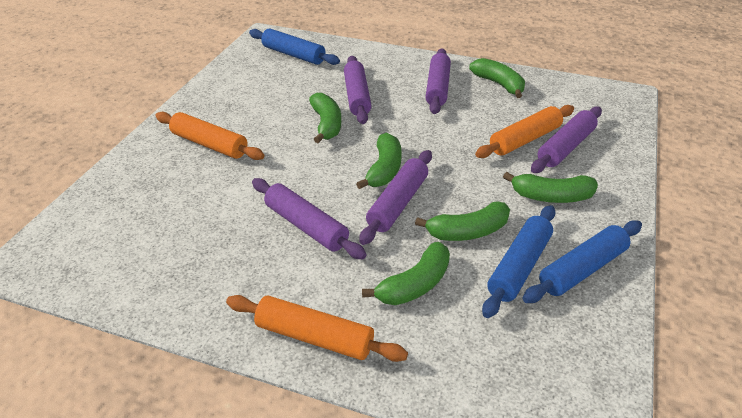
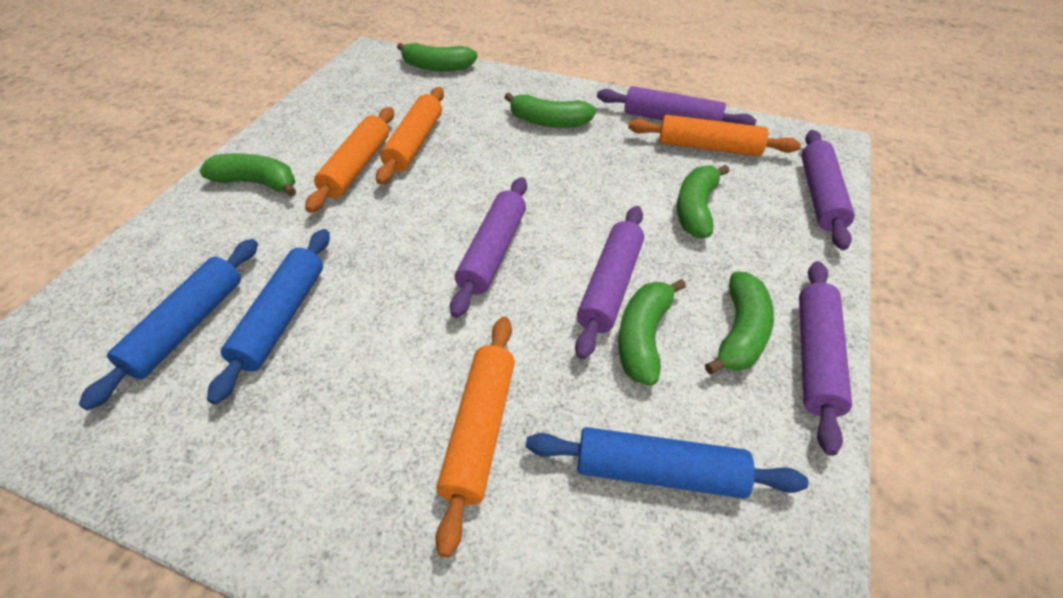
orange rolling pin: 3 -> 4

